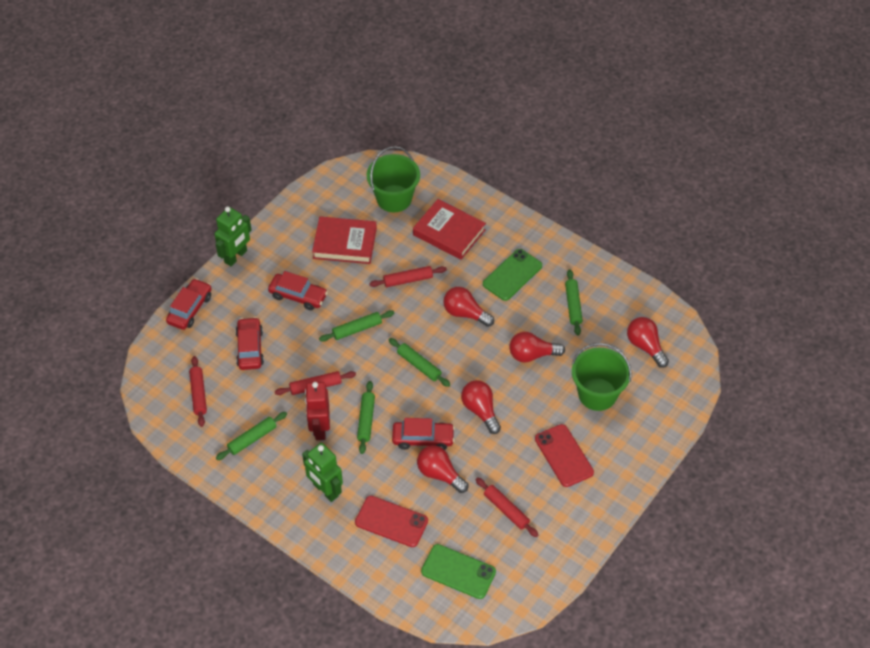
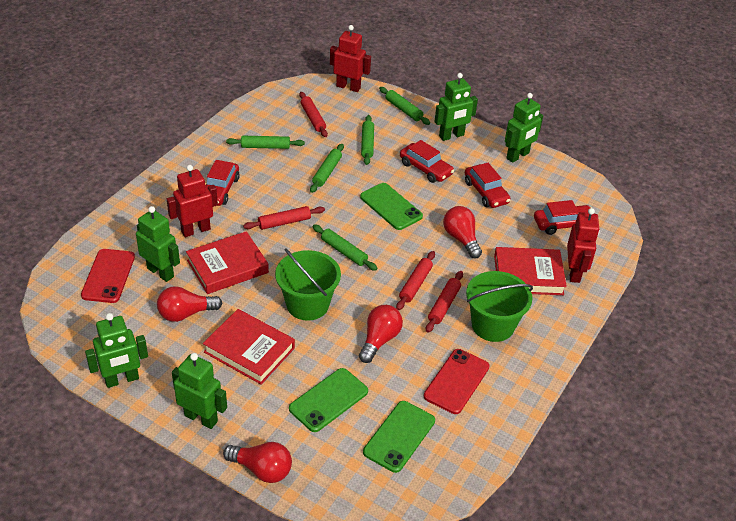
green phone: 2 -> 3
green robot: 2 -> 5
red book: 2 -> 3
red light bulb: 5 -> 4
red robot: 1 -> 3

